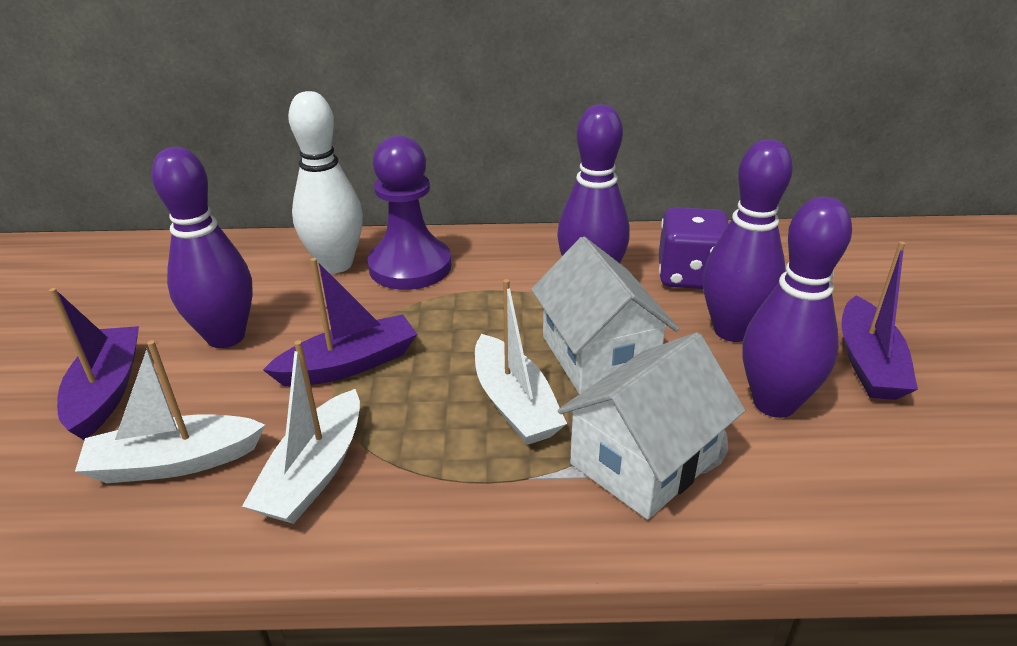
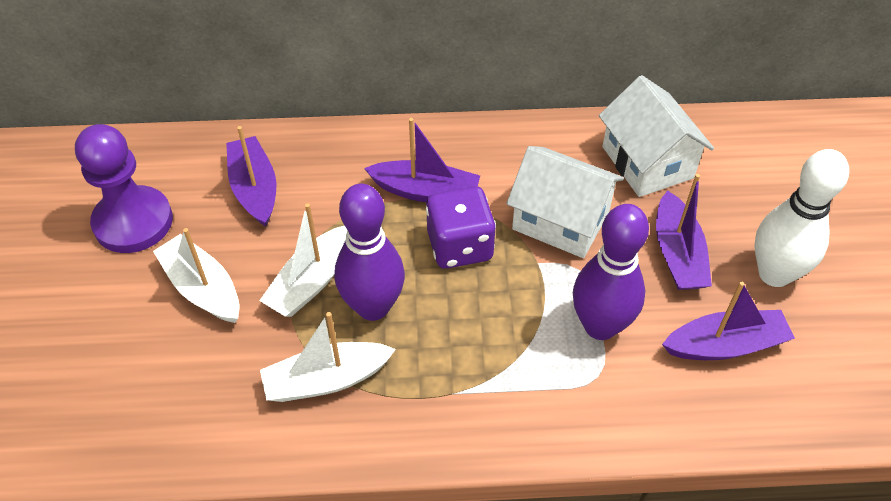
purple boat: 3 -> 4
purple bowling pin: 4 -> 2

